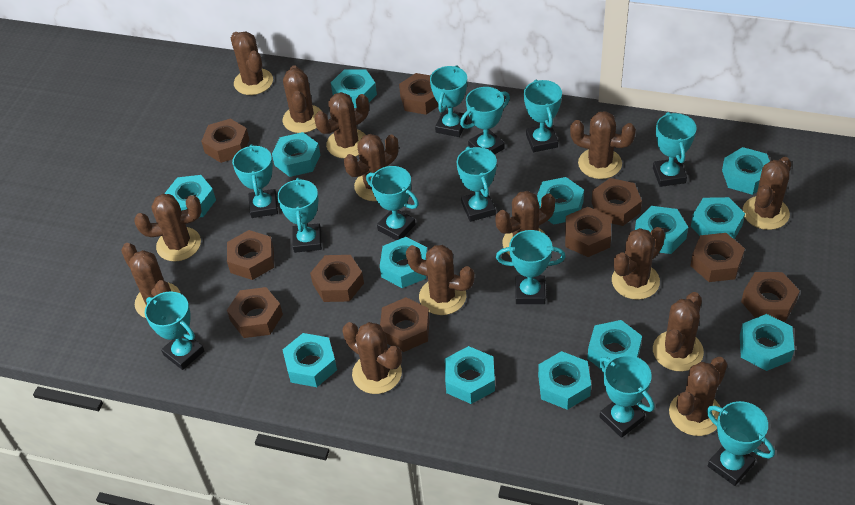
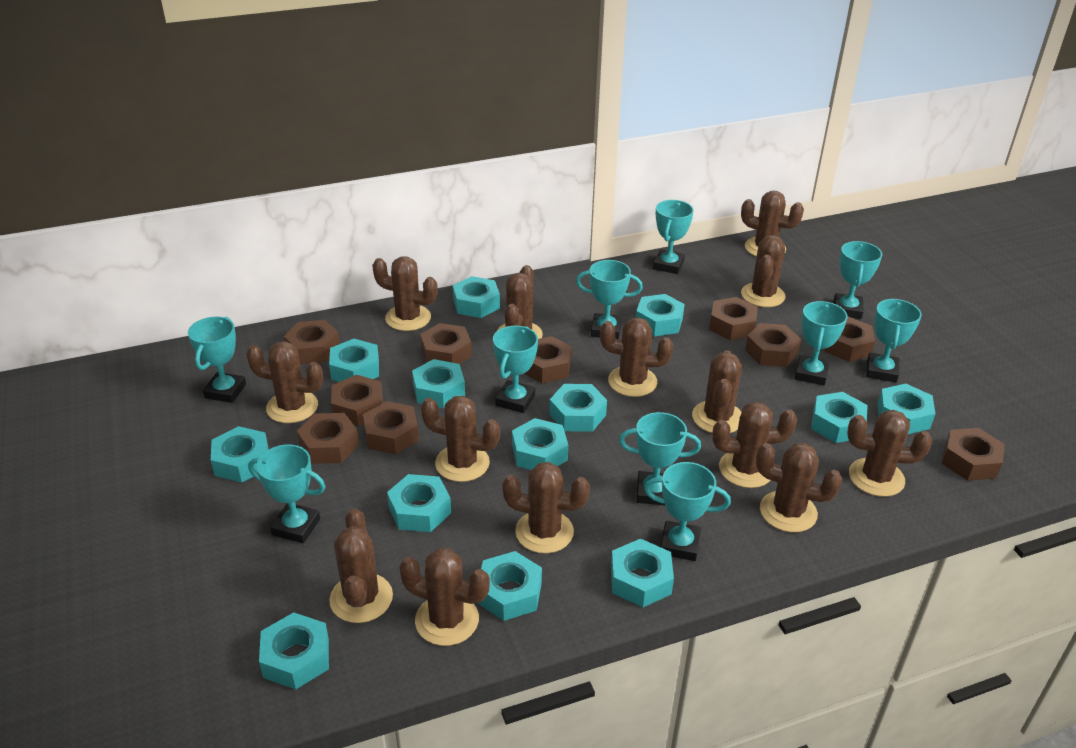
turquoise trophy: 12 -> 10

